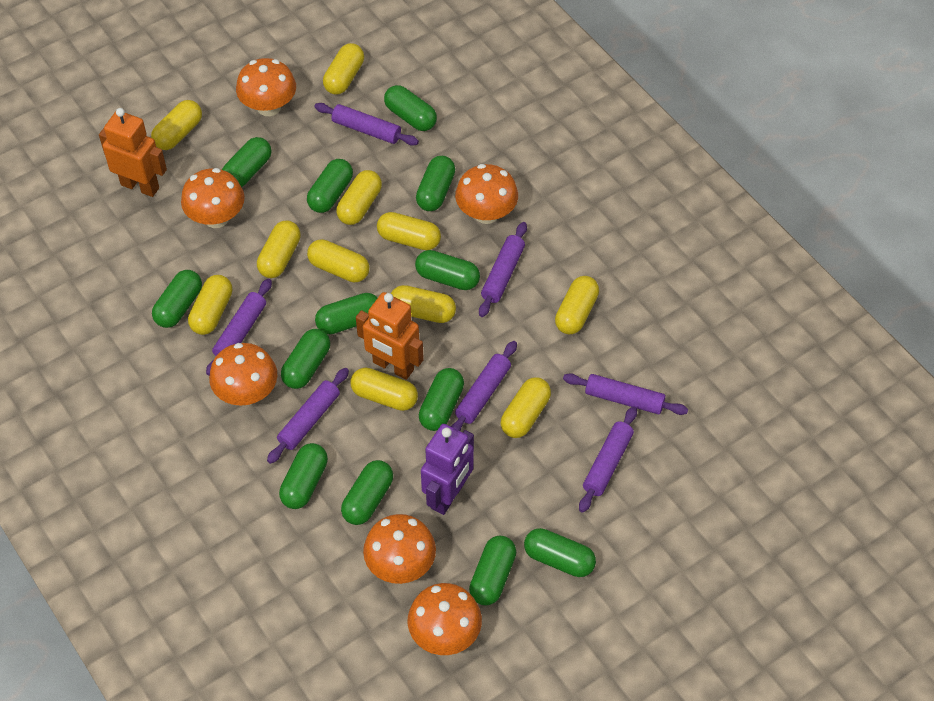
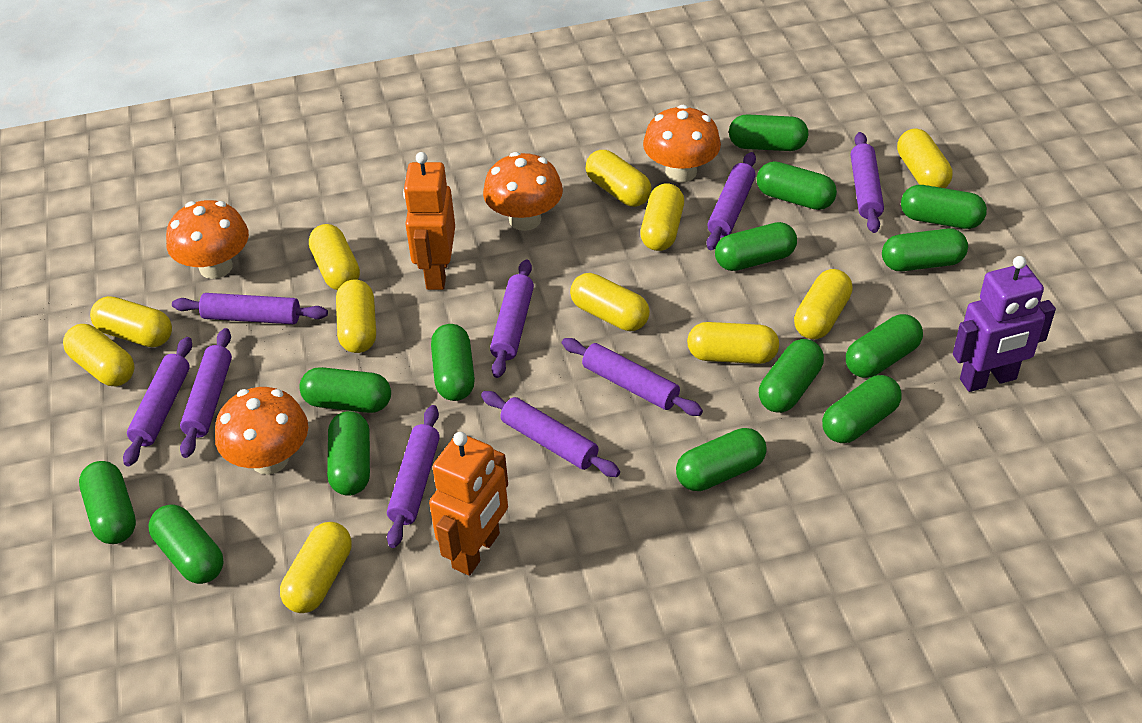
green capsule: 13 -> 14
orange mushroom: 6 -> 4
purple rolling pin: 7 -> 9

